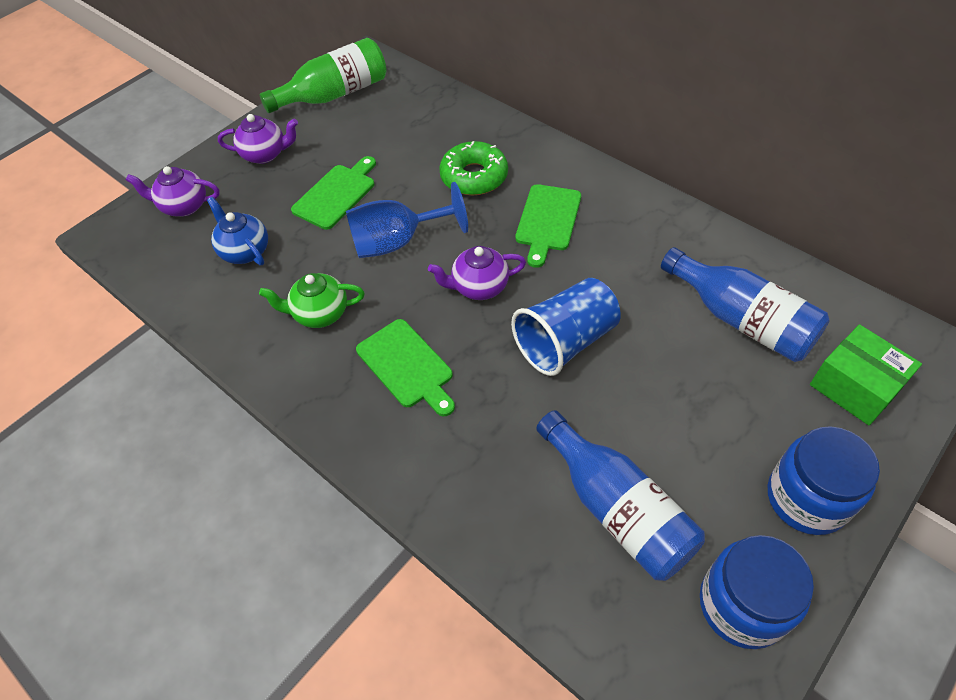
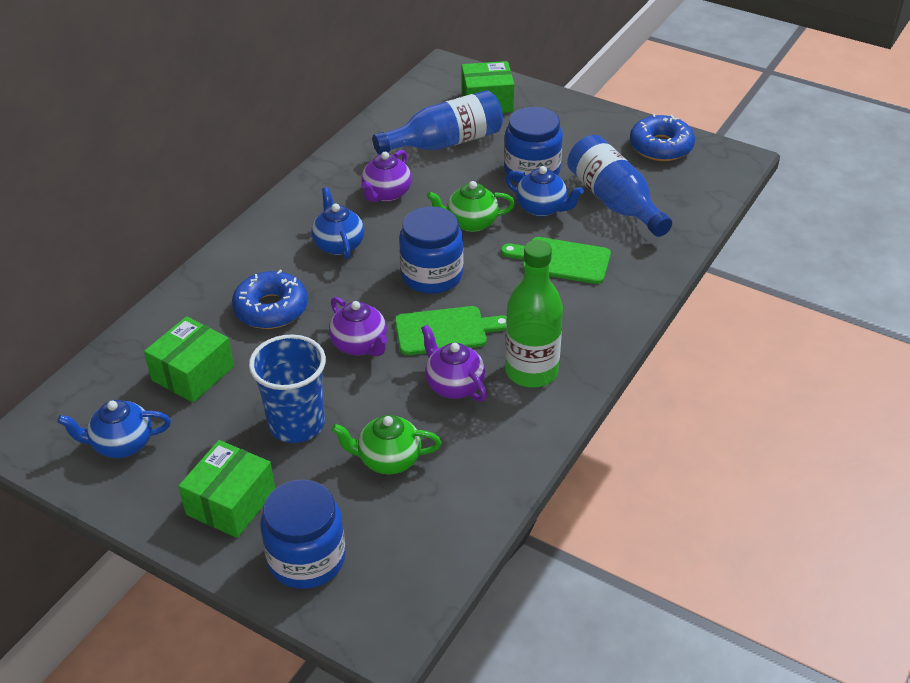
blue donut: 0 -> 2
blue goblet: 1 -> 0
blue jar: 2 -> 3
blue teapot: 1 -> 3
green box: 1 -> 3
green cutting board: 3 -> 2
green donut: 1 -> 0
green teapot: 1 -> 2

